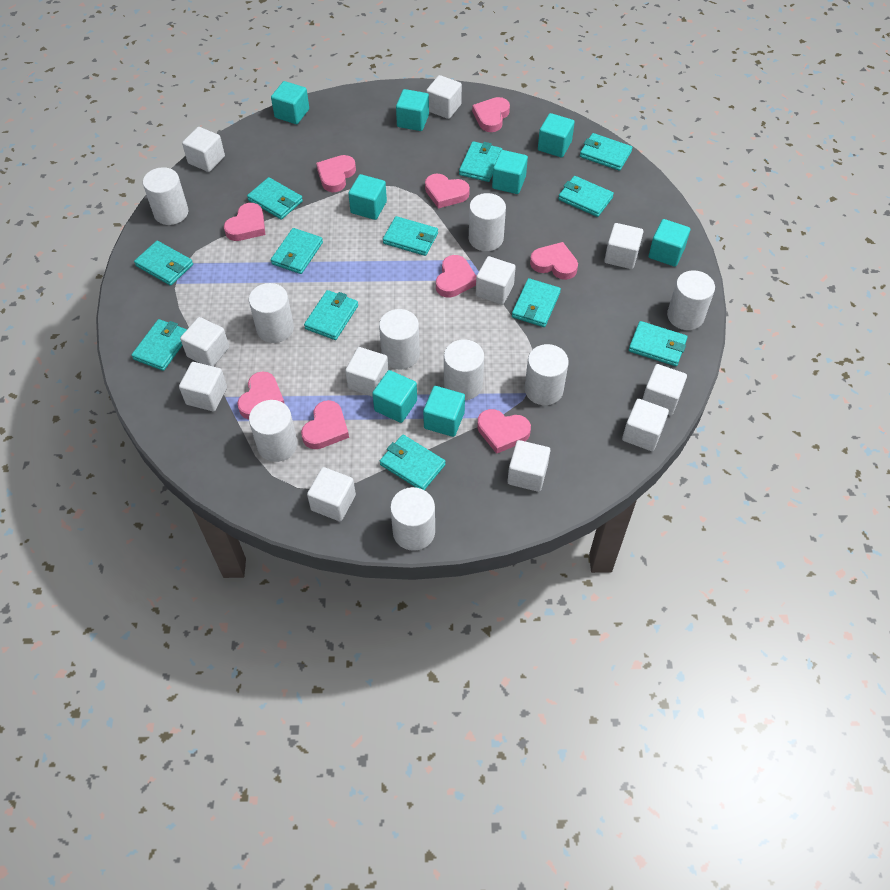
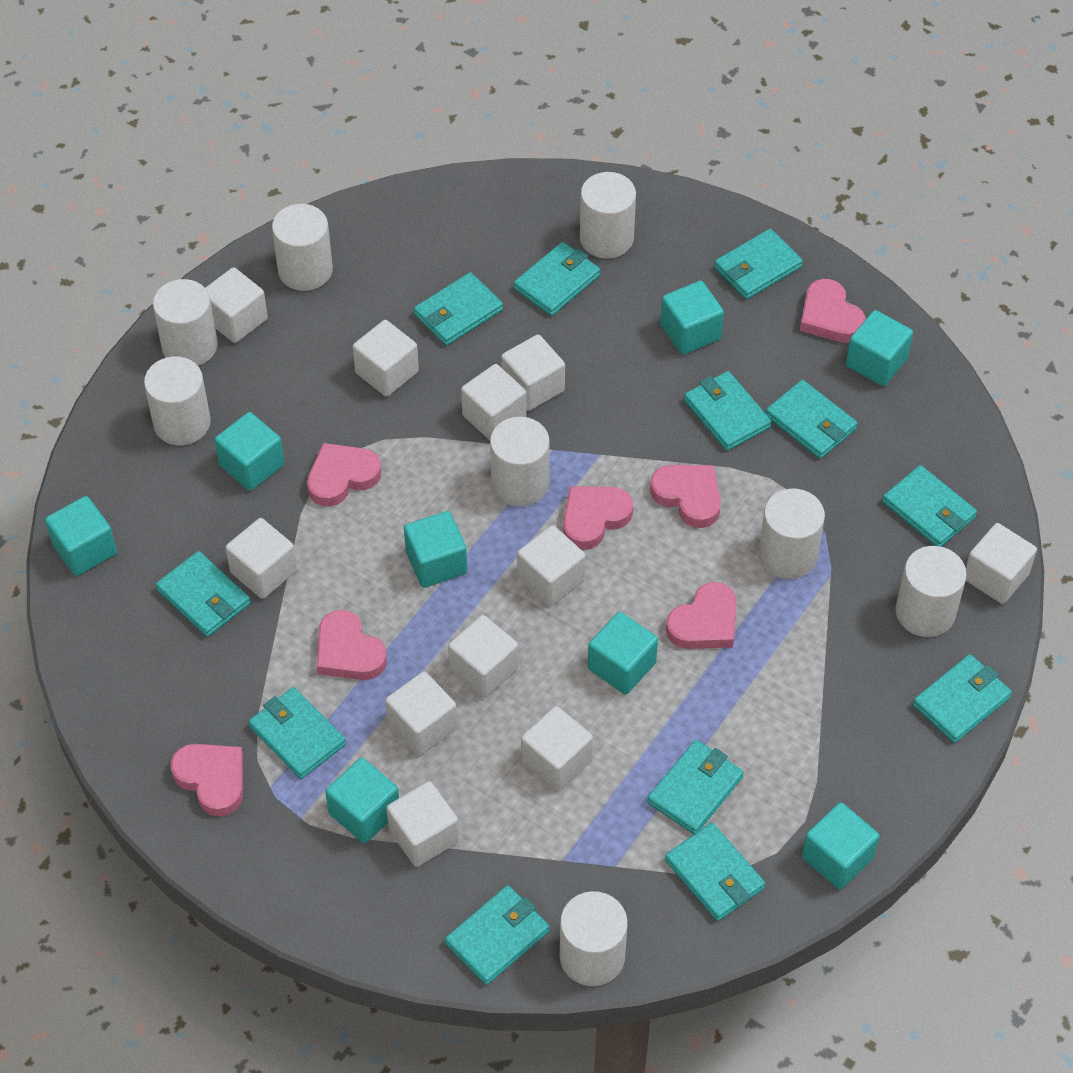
pink heart: 9 -> 7
white cylinder: 9 -> 8

